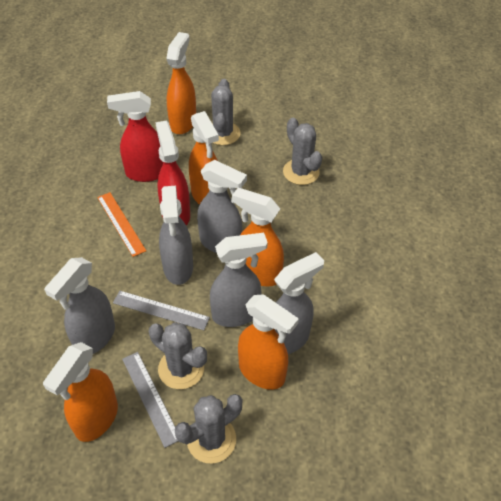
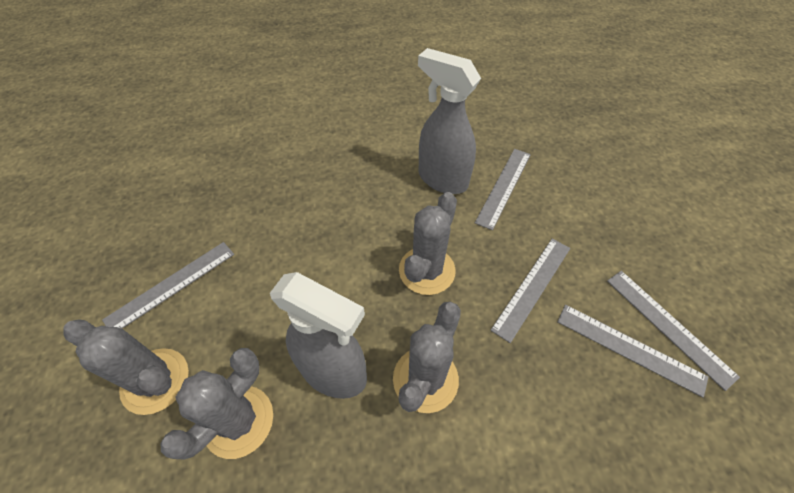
grey ruler: 2 -> 5
grey spray bottle: 5 -> 2
orange ruler: 1 -> 0
orange spray bottle: 5 -> 0
red spray bottle: 2 -> 0

